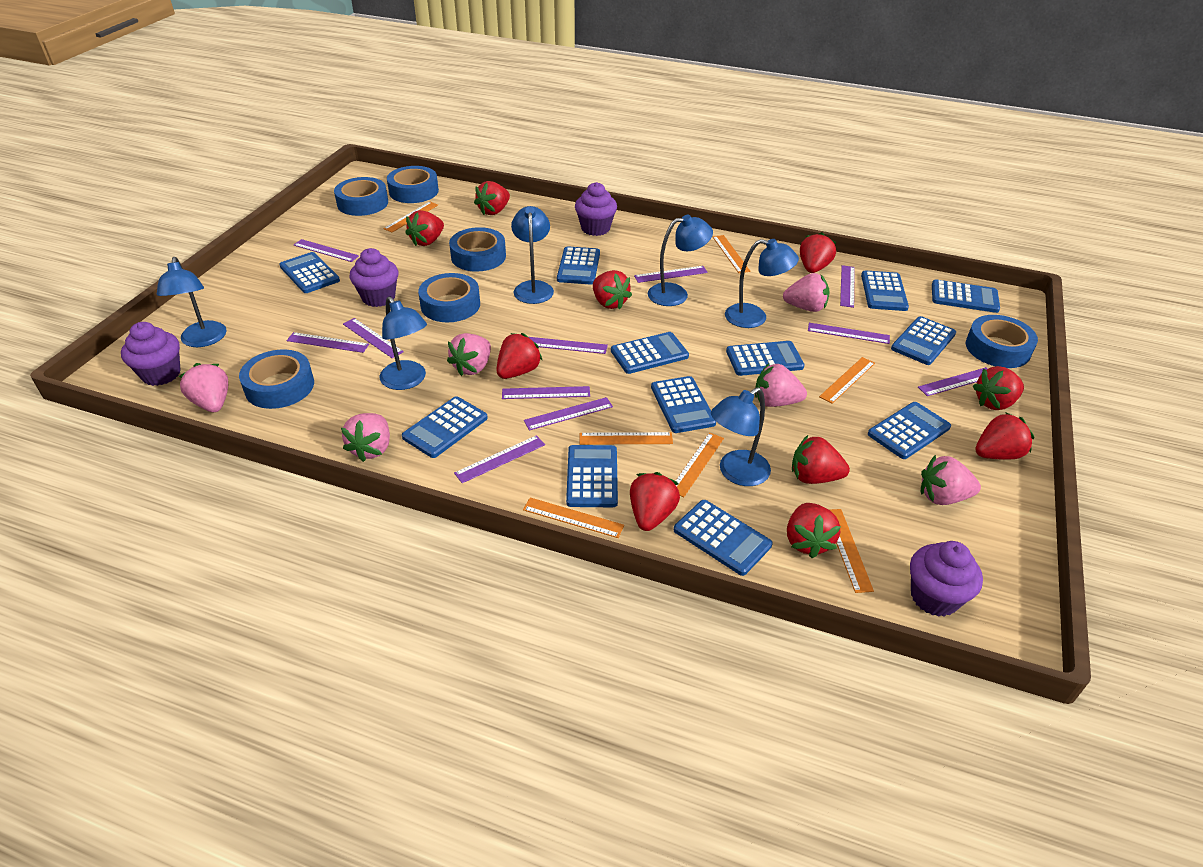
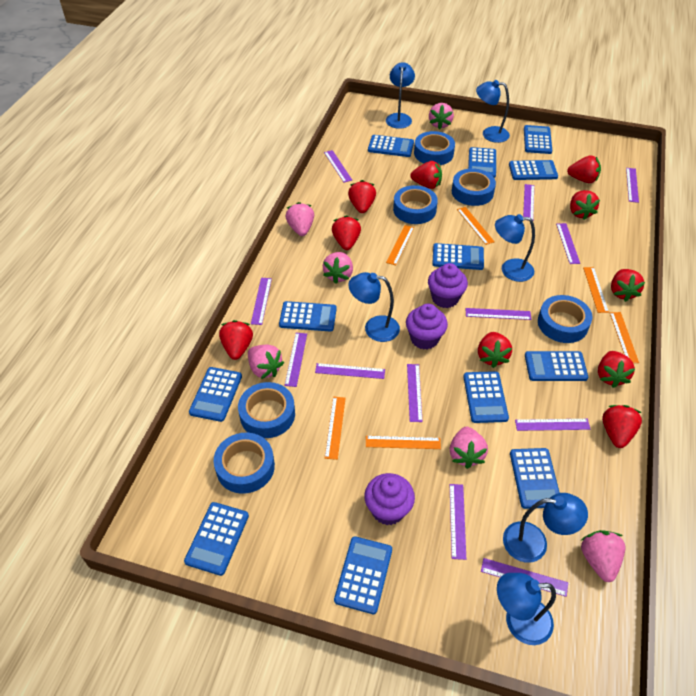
orange ruler: 7 -> 6
purple cupcake: 4 -> 3
purple ruler: 11 -> 12

